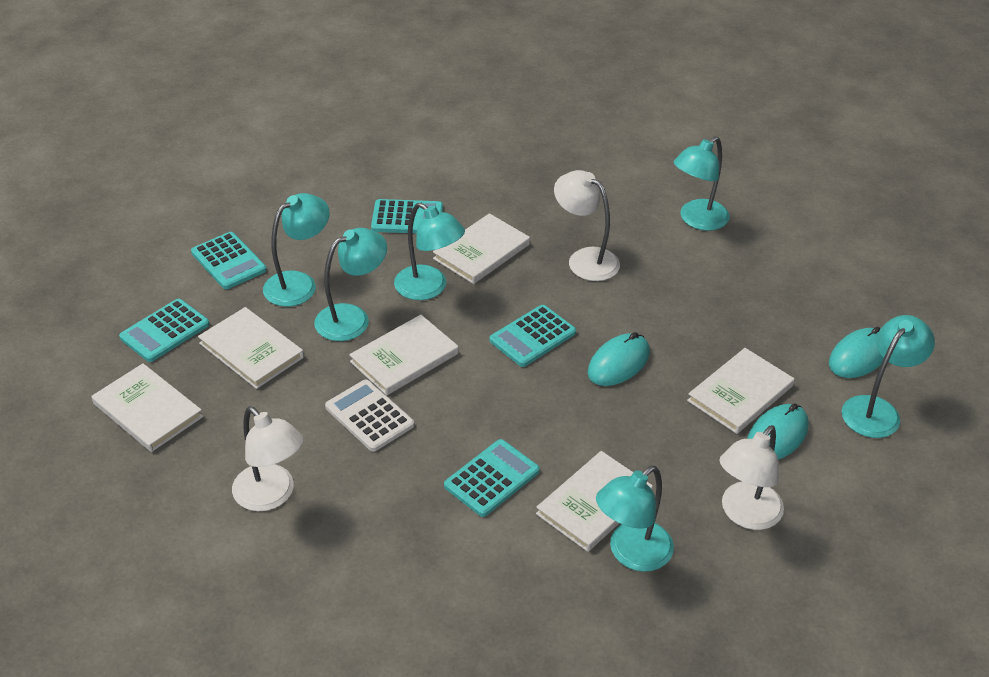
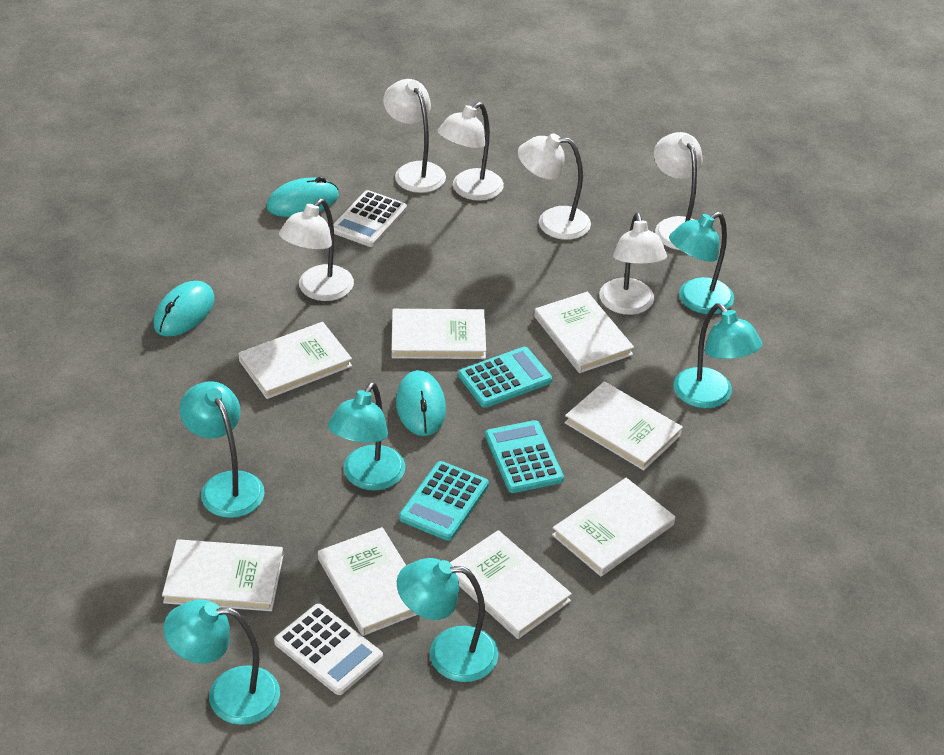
turquoise calculator: 5 -> 3
white book: 6 -> 8
white calculator: 1 -> 2
white lamp: 3 -> 6

